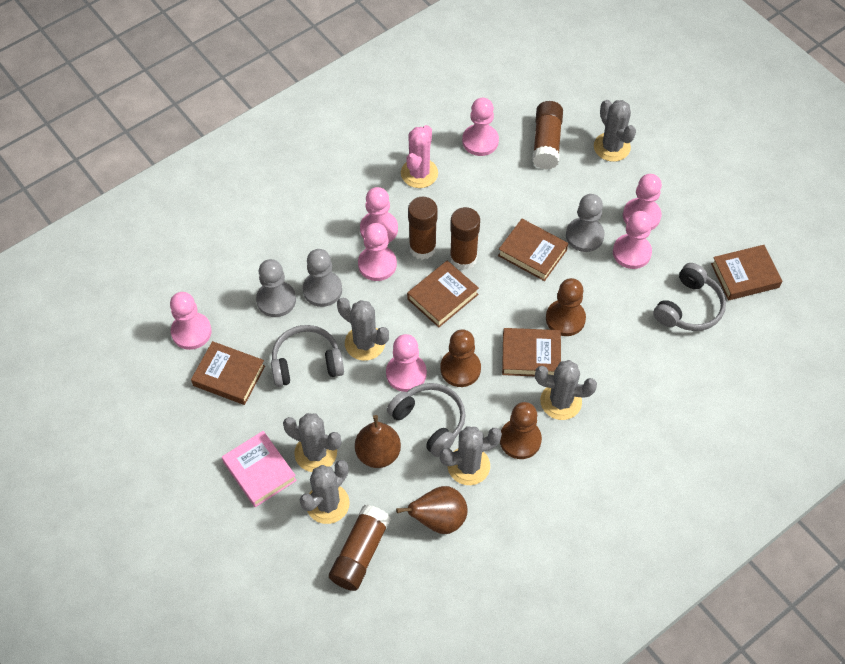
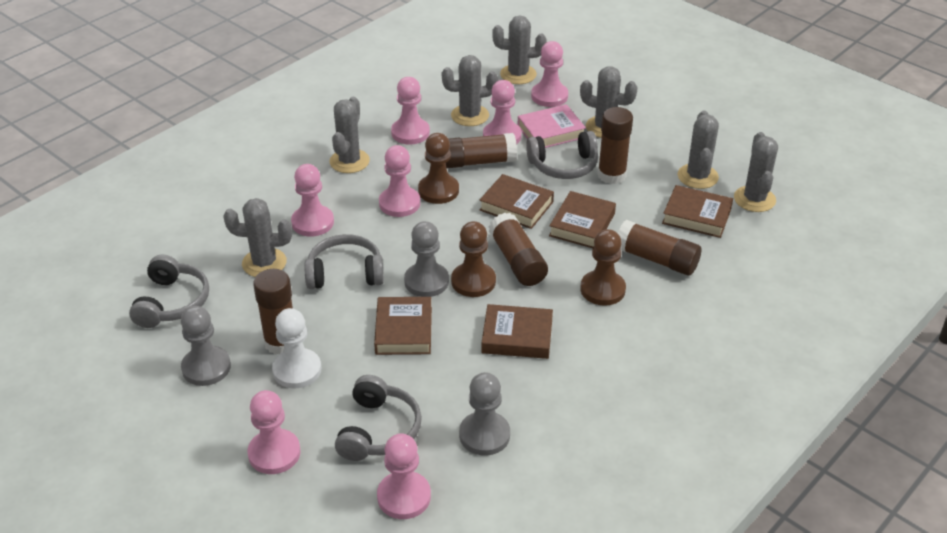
brown glue stick: 4 -> 5
brown pear: 2 -> 0
grey cactus: 6 -> 7
grey headphones: 3 -> 4
pink cactus: 1 -> 0
white pawn: 0 -> 1

